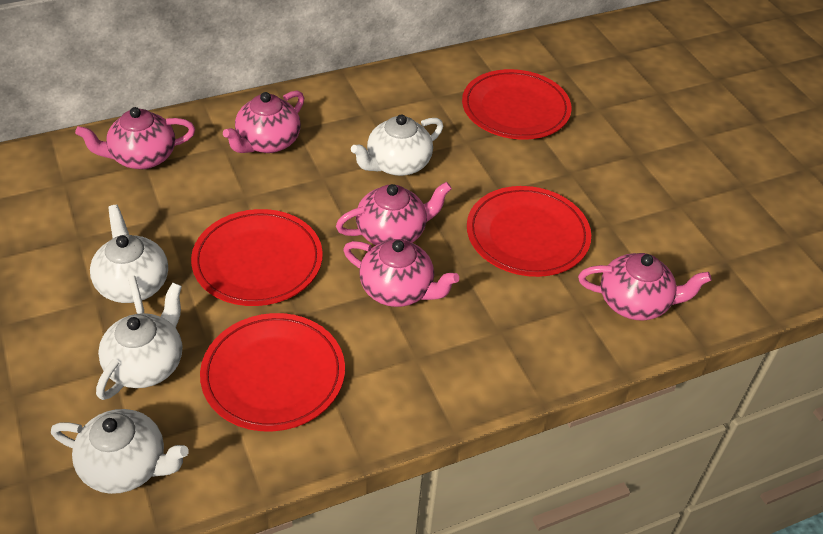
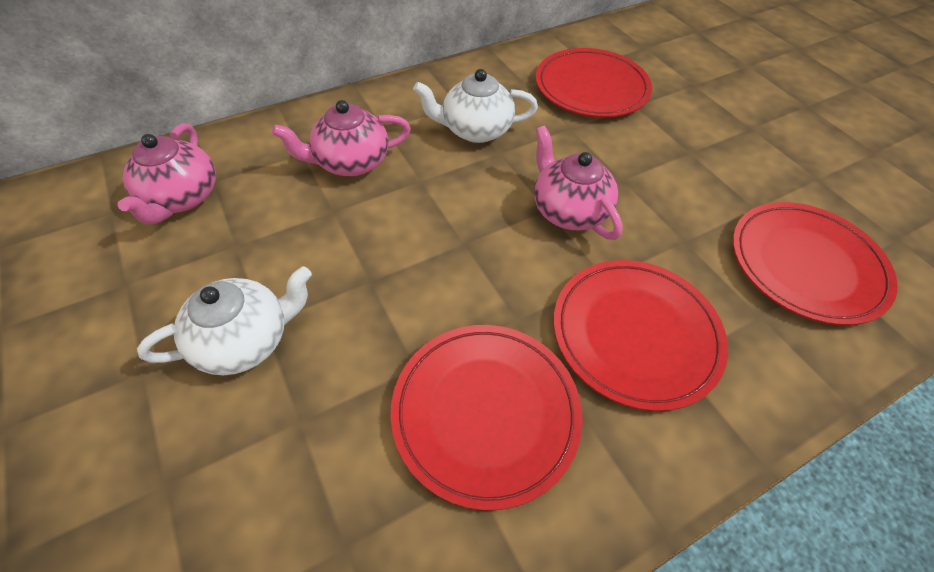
pink teapot: 5 -> 3
white teapot: 4 -> 2

